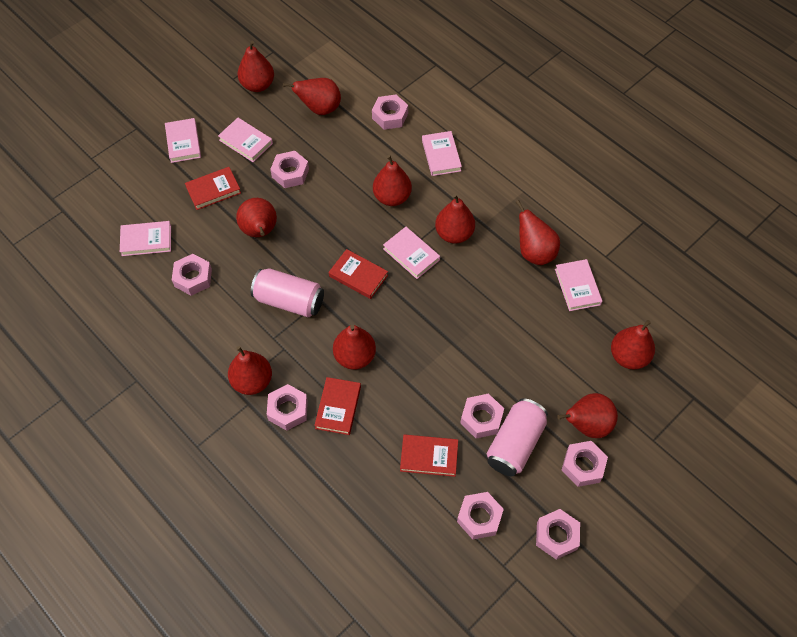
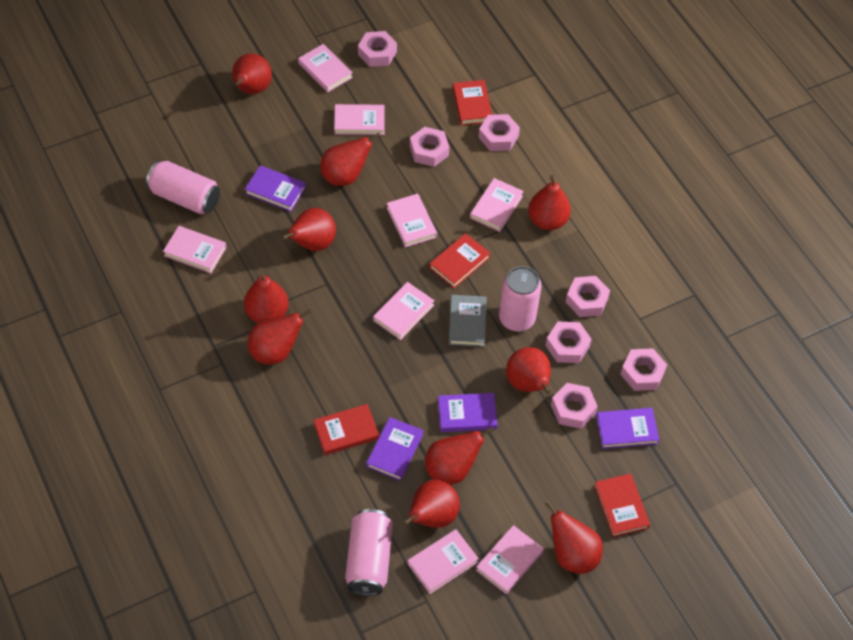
grey book: 0 -> 1
pink book: 6 -> 8
pink can: 2 -> 3
pink nut: 8 -> 7
purple book: 0 -> 4

